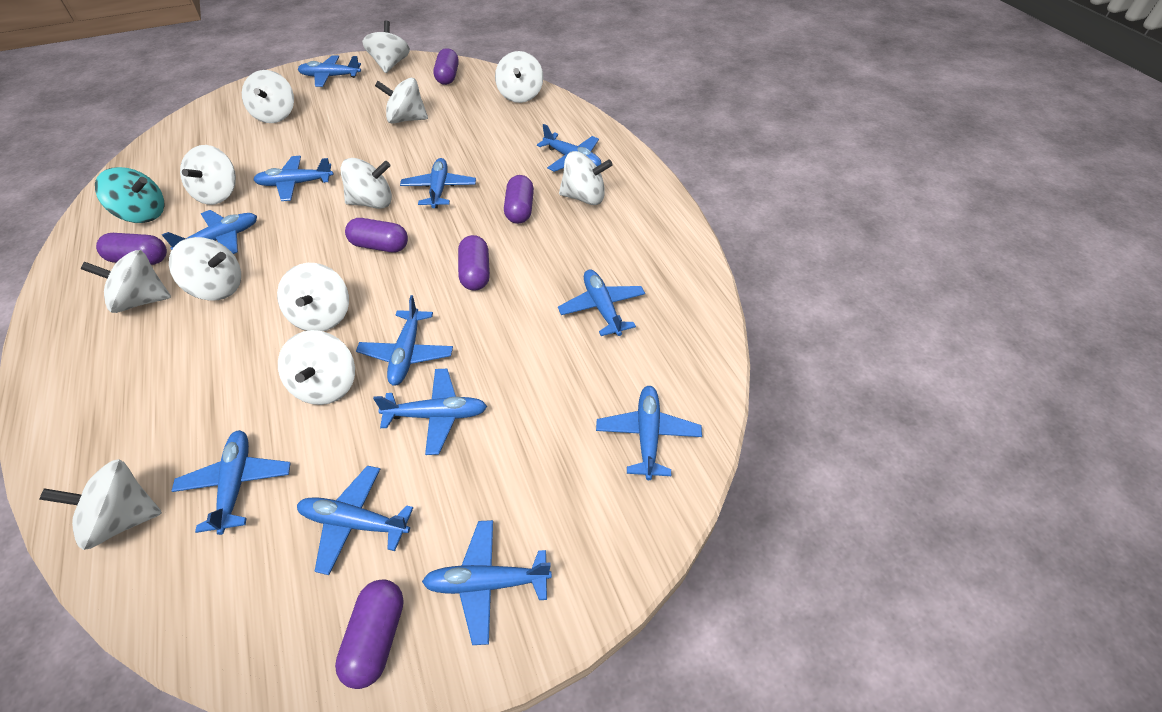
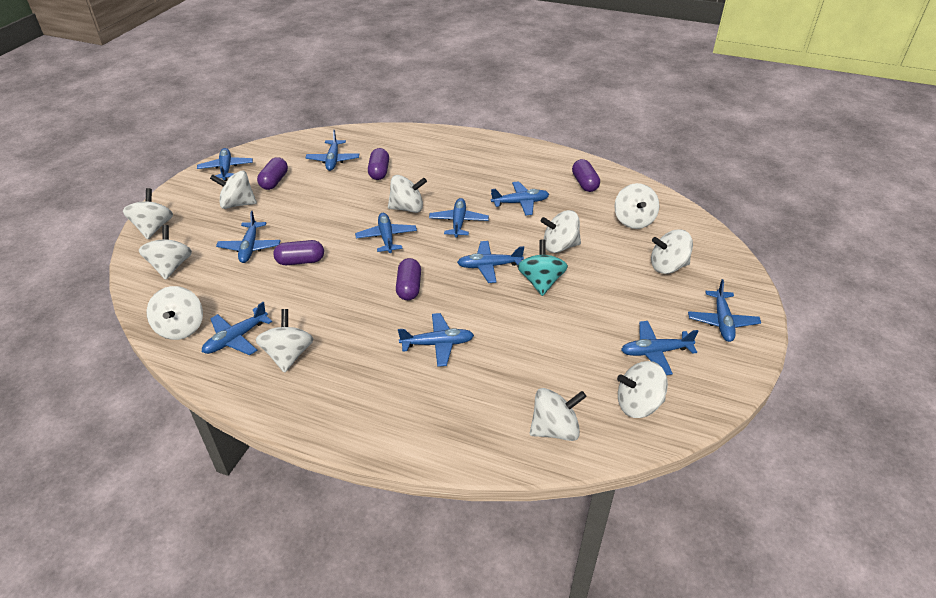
blue plane: 12 -> 11
purple capsule: 6 -> 5
white spinning top: 12 -> 11

